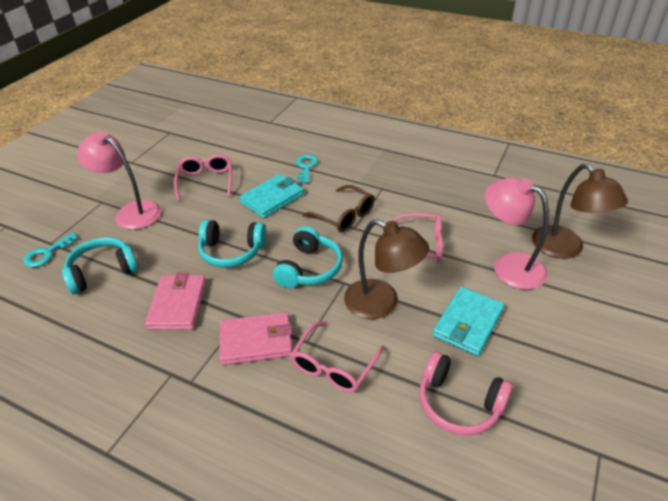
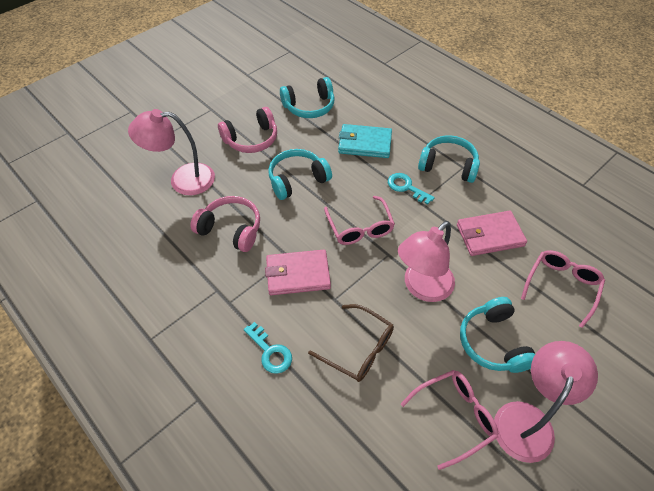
brown lamp: 2 -> 0
pink headphones: 1 -> 2
pink lamp: 2 -> 3
turquoise headphones: 3 -> 4
turquoise wallet: 2 -> 1

